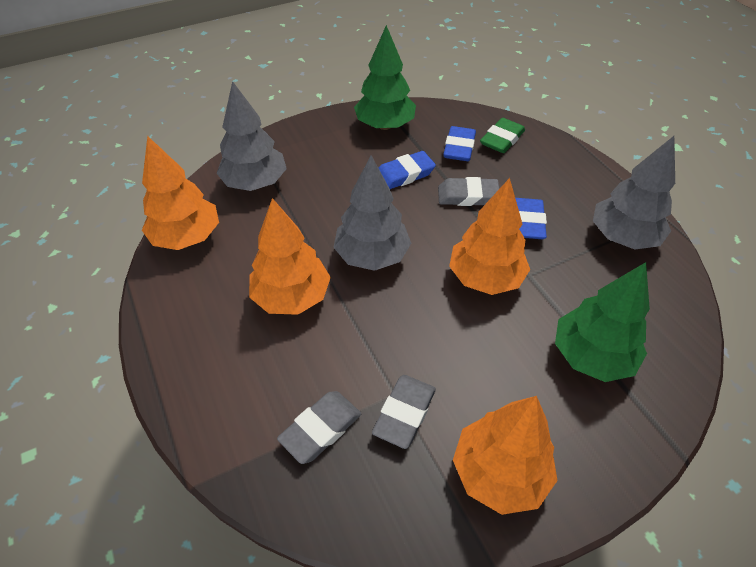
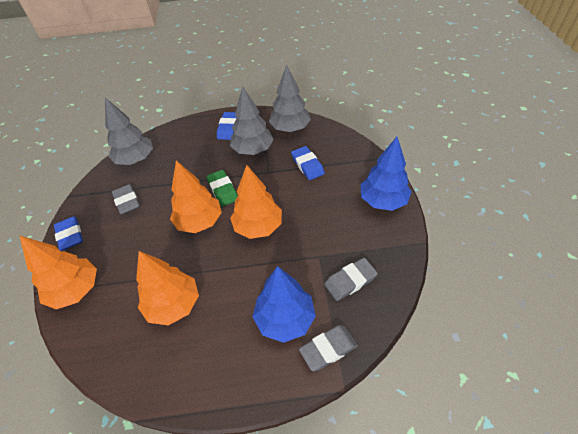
blue tree: 0 -> 2
green tree: 2 -> 0

